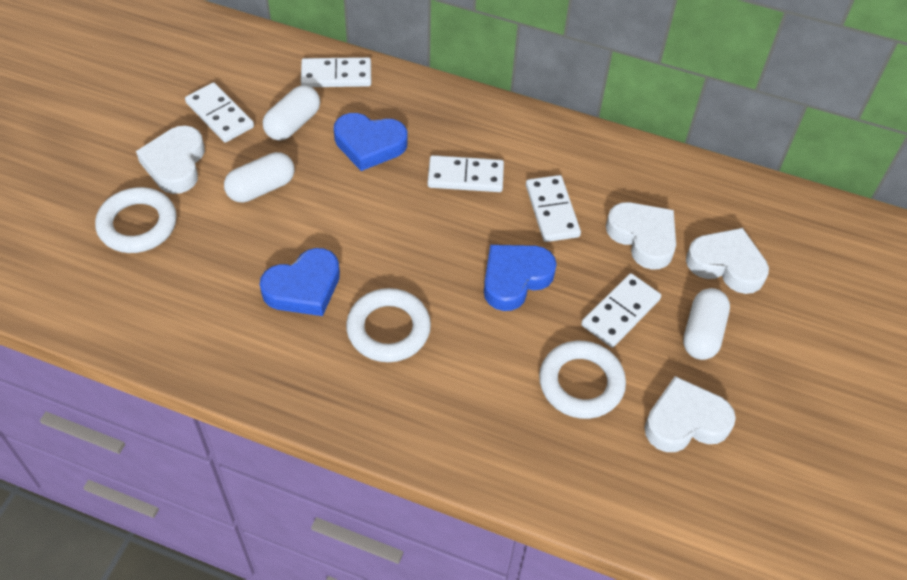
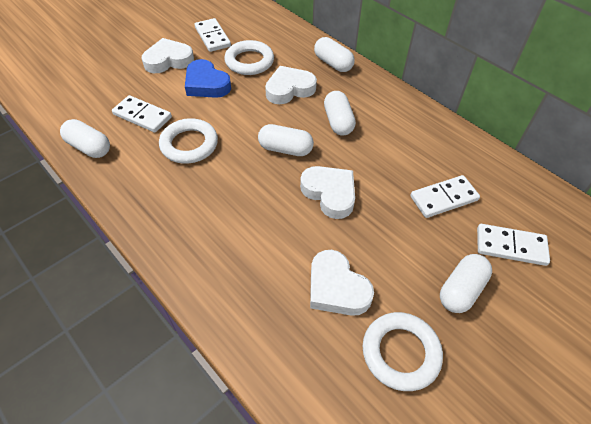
blue heart: 3 -> 1
white capsule: 3 -> 5
white domino: 5 -> 4

